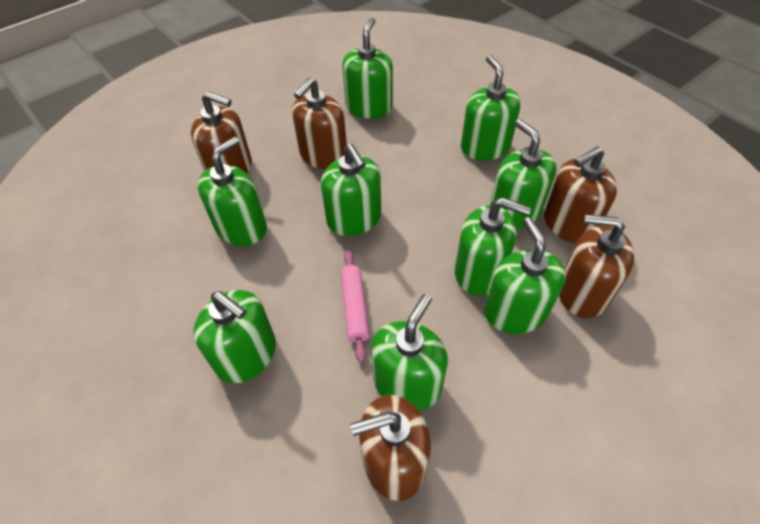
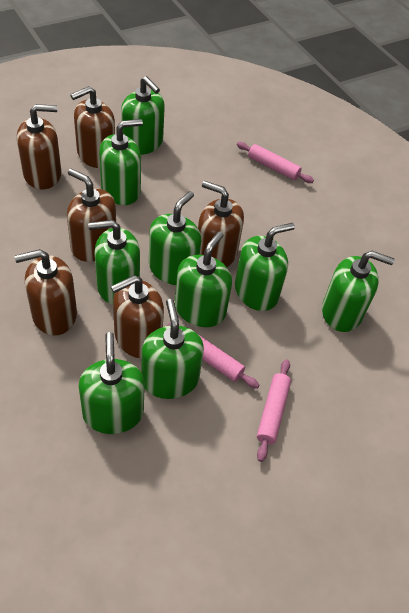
brown soap dispenser: 5 -> 6
pink rolling pin: 1 -> 3

